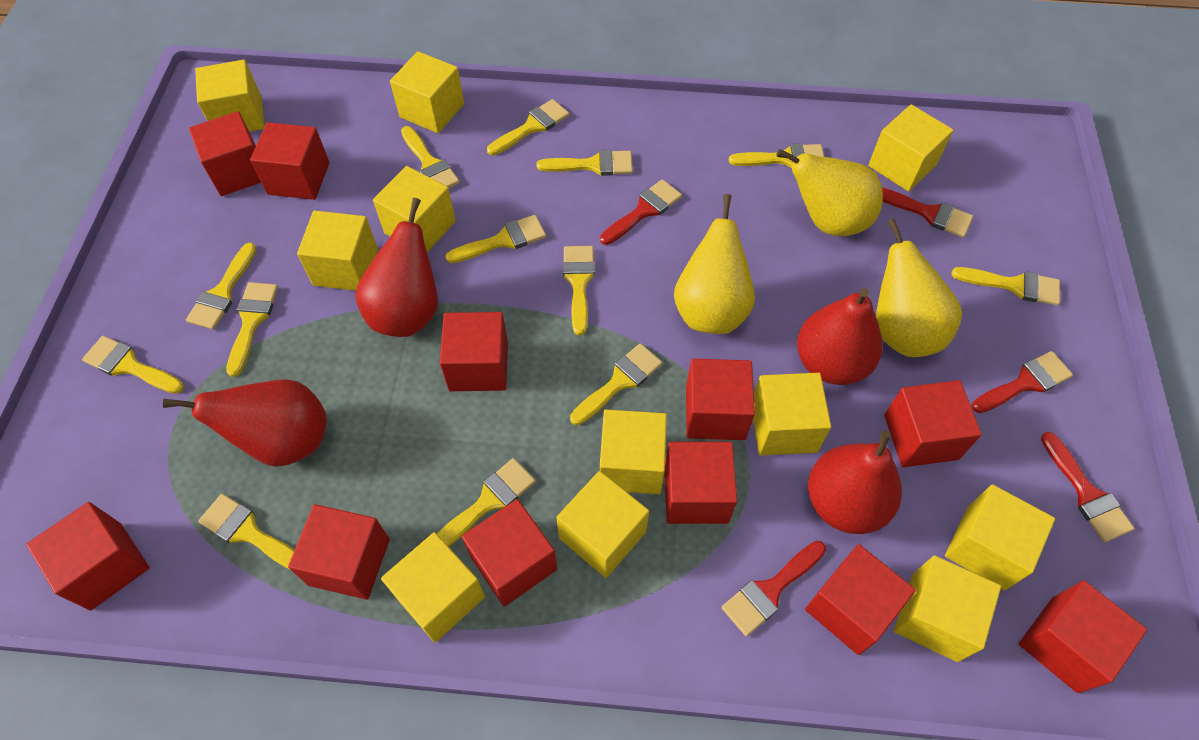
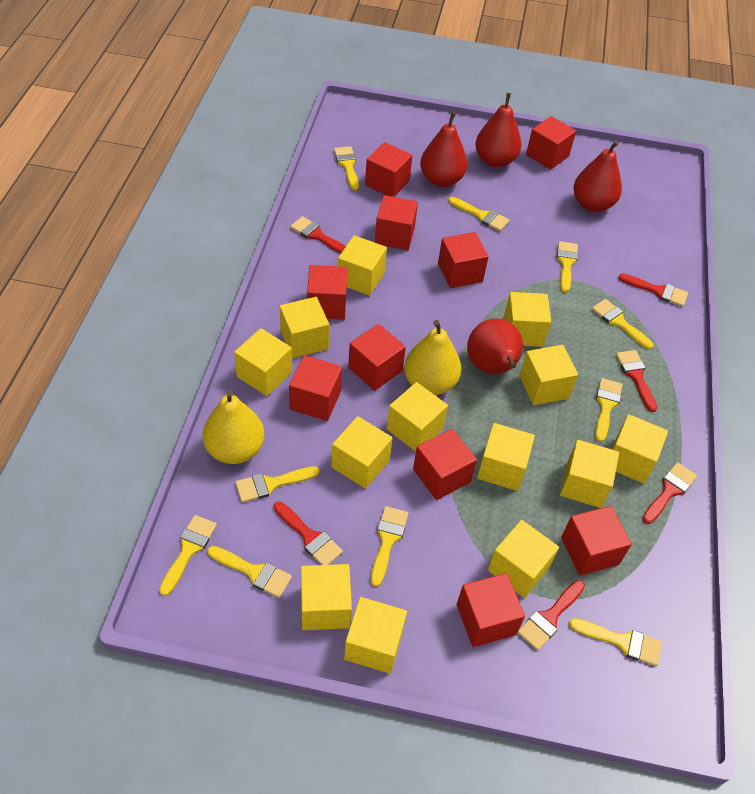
red brush: 5 -> 6
red cube: 11 -> 10
yellow brush: 13 -> 10
yellow cube: 11 -> 13
yellow pear: 3 -> 2

